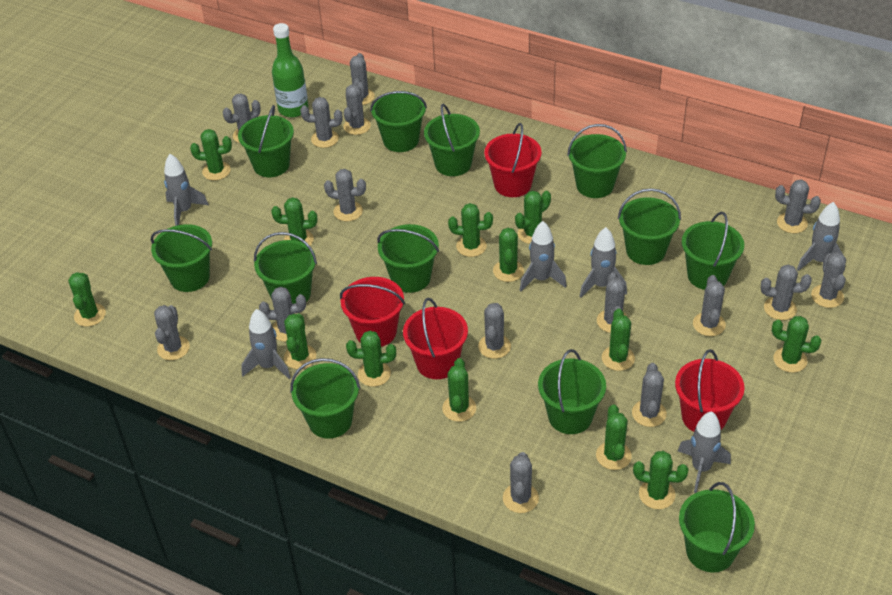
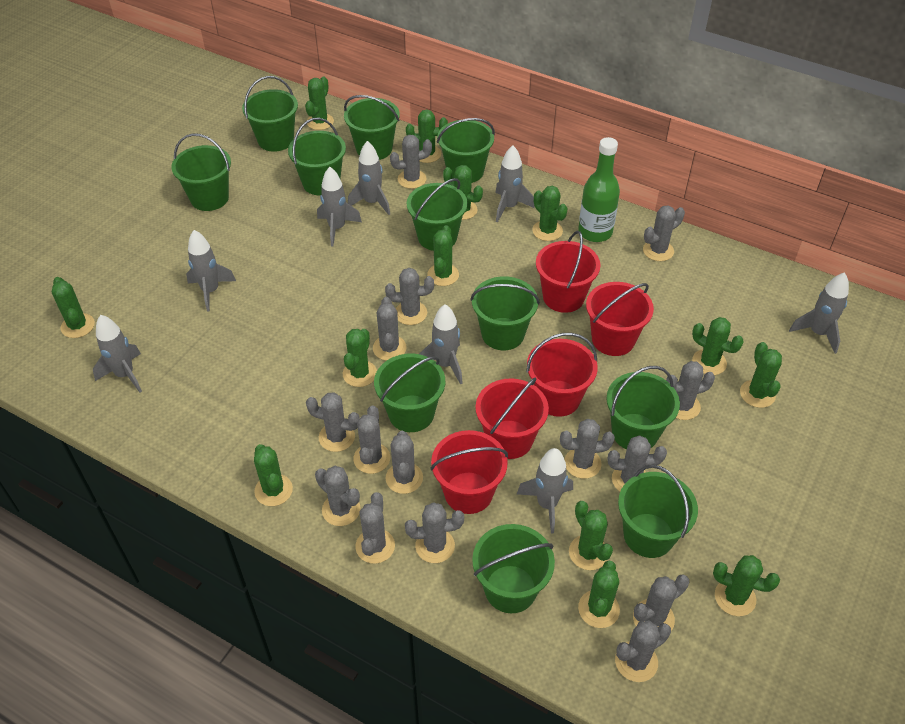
green bucket: 12 -> 11
grey rocket: 6 -> 8
red bucket: 4 -> 5

